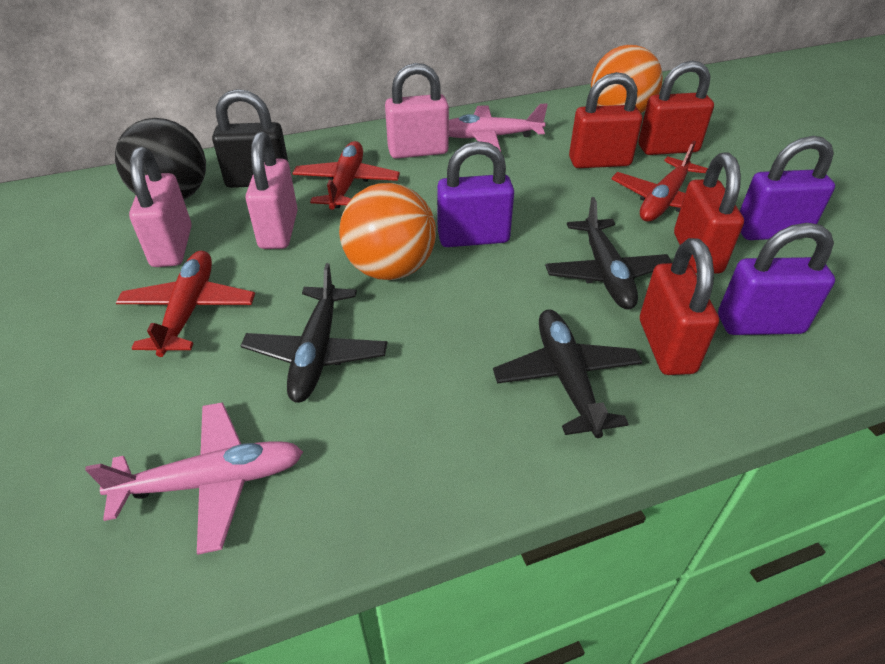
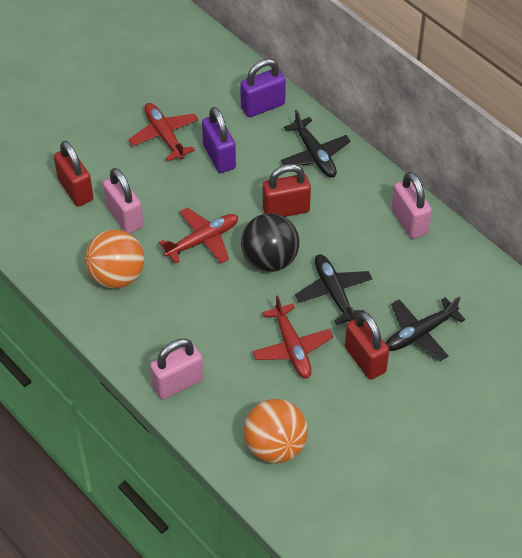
black padlock: 1 -> 0
pink plane: 2 -> 0
purple padlock: 3 -> 2
red padlock: 4 -> 3

